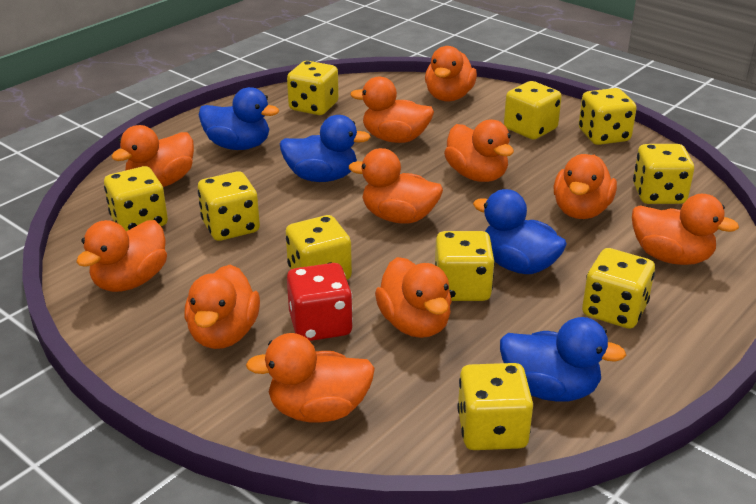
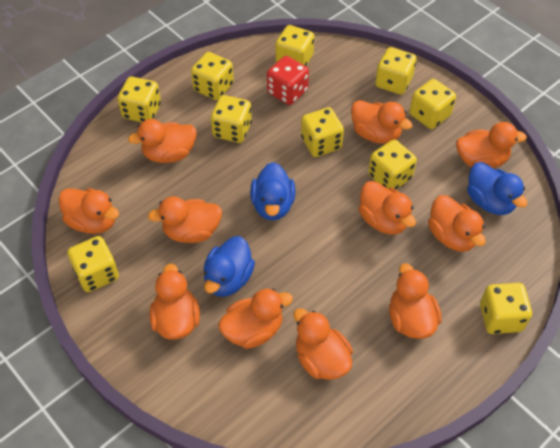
blue duck: 4 -> 3

